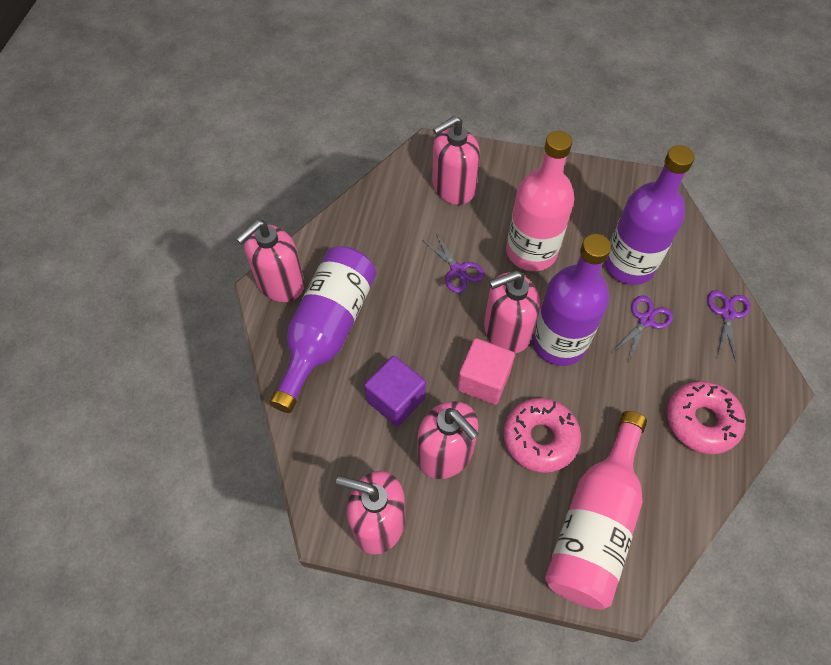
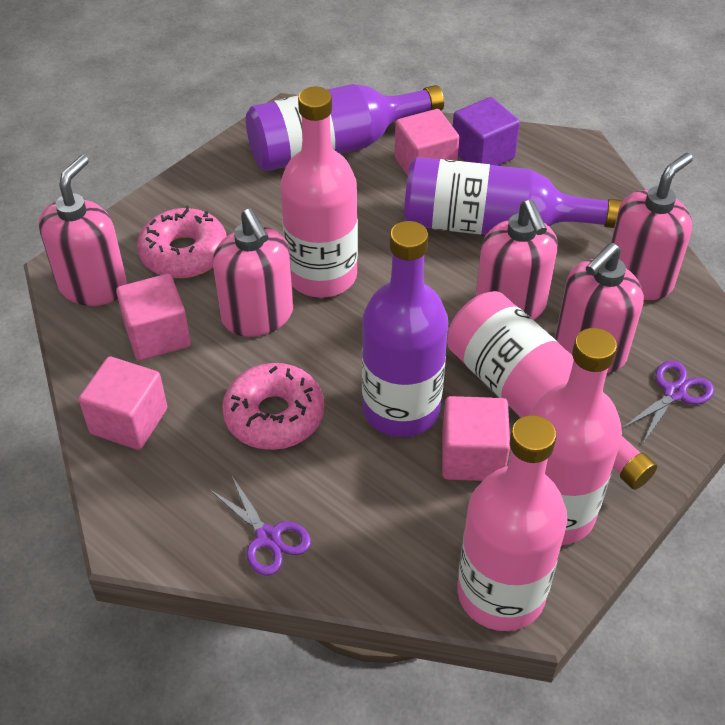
pink bottle: 2 -> 4
pink cube: 1 -> 4
purple scissors: 3 -> 2

